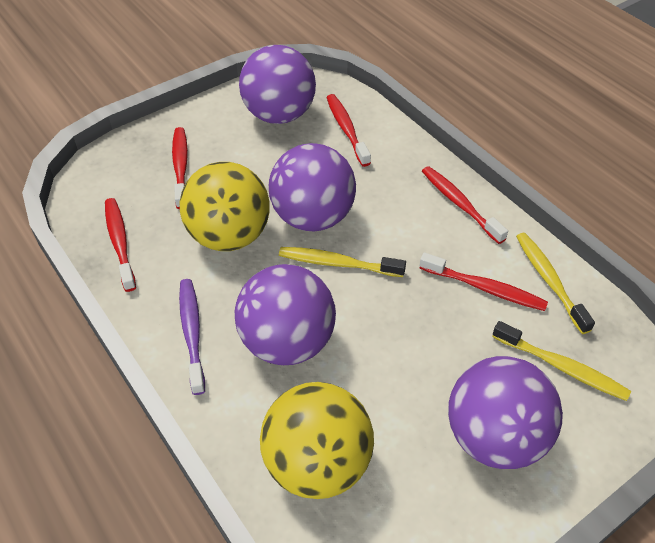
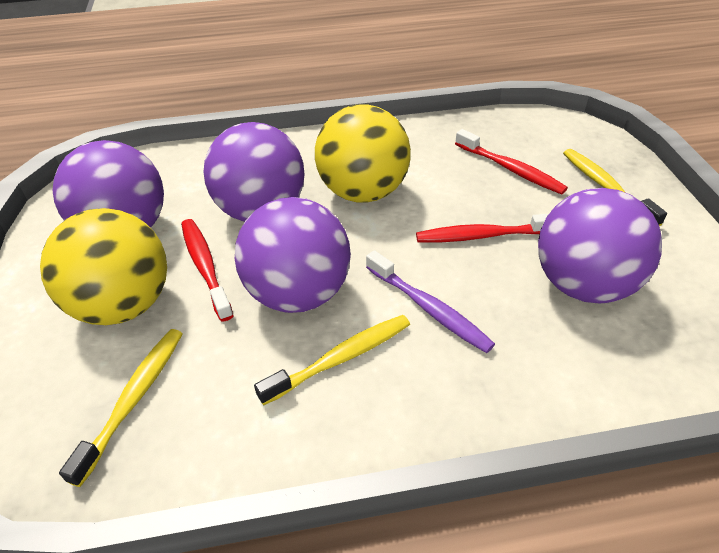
red toothbrush: 5 -> 3

